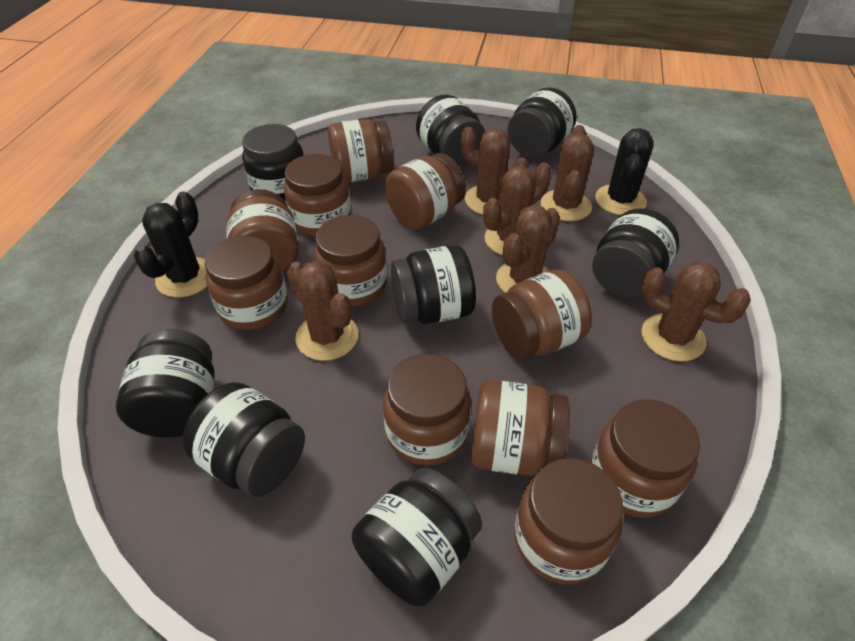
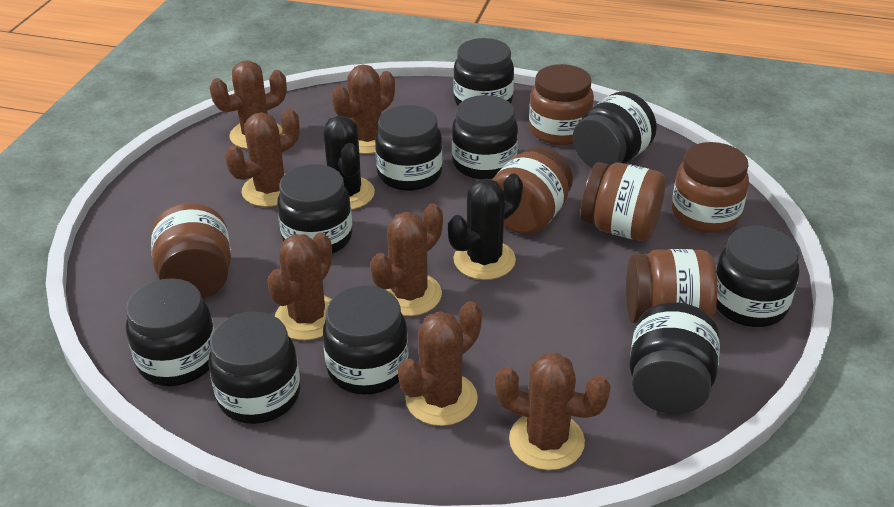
black jar: 8 -> 10
brown cactus: 6 -> 7
brown jar: 11 -> 6

